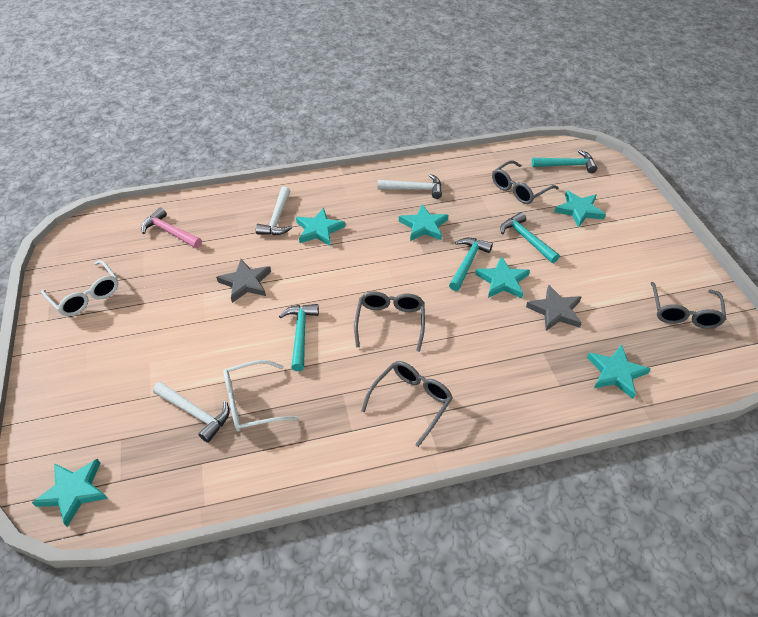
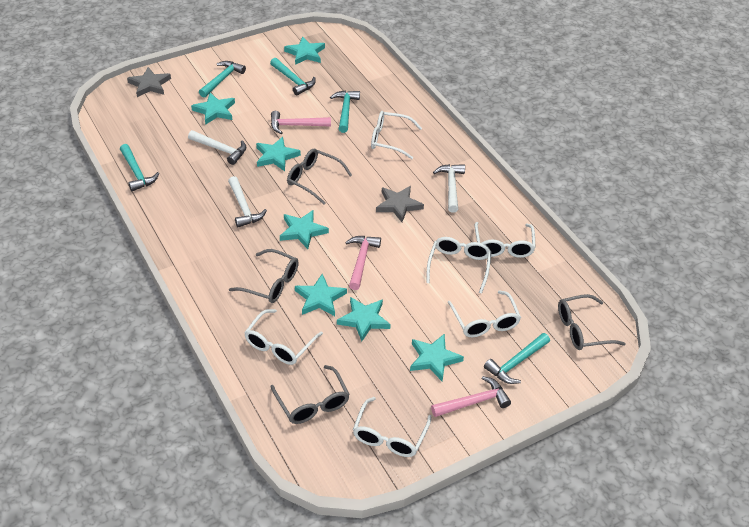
pink hammer: 1 -> 3
turquoise hammer: 4 -> 5
turquoise star: 6 -> 7
white glasses: 2 -> 6

